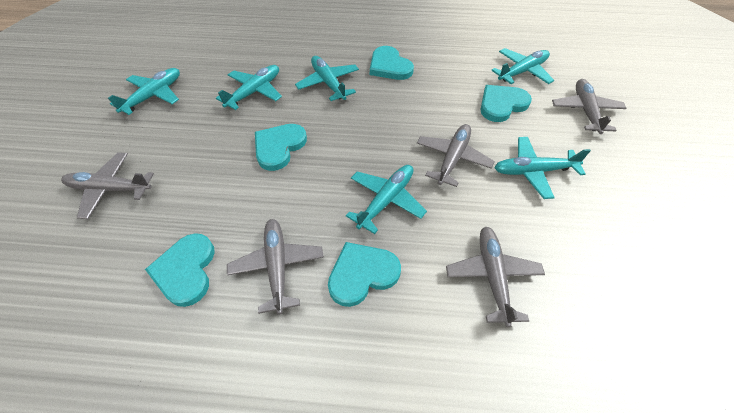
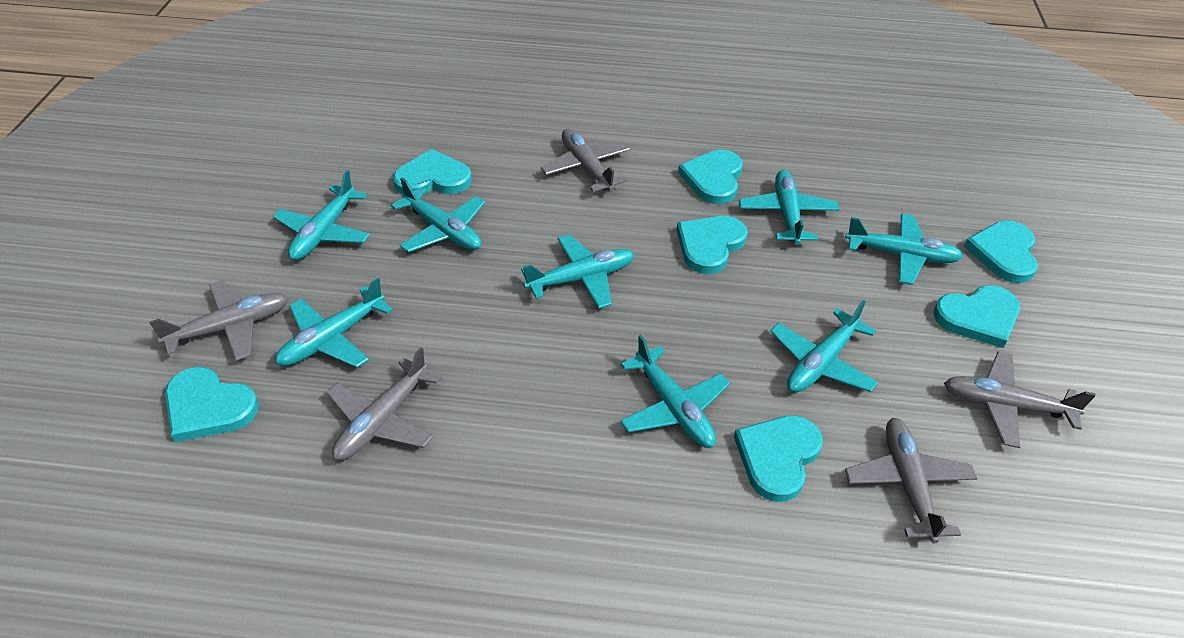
turquoise heart: 5 -> 7
turquoise plane: 6 -> 8

